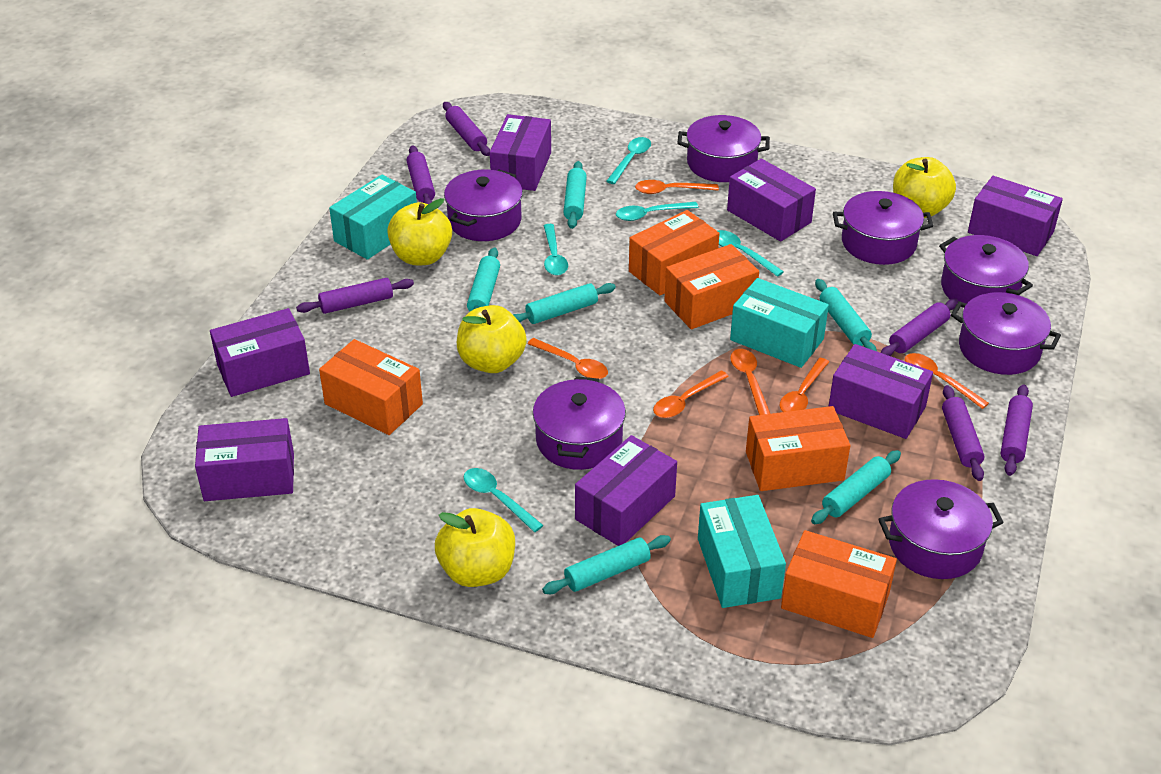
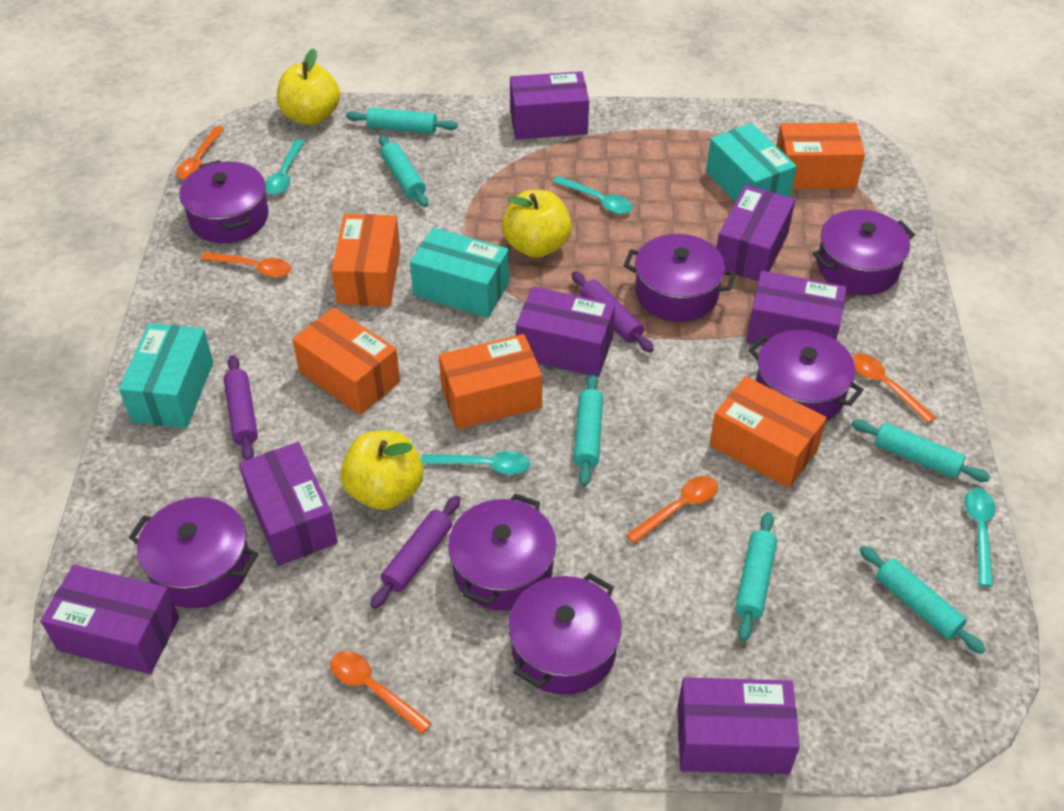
orange spoon: 6 -> 5
purple rolling pin: 6 -> 3
turquoise spoon: 5 -> 4
yellow apple: 4 -> 3

